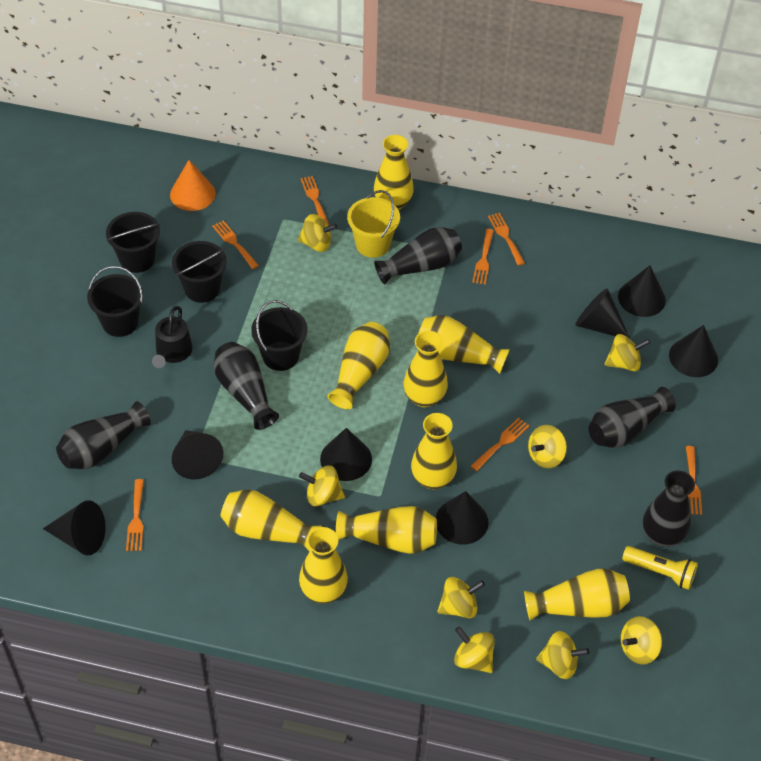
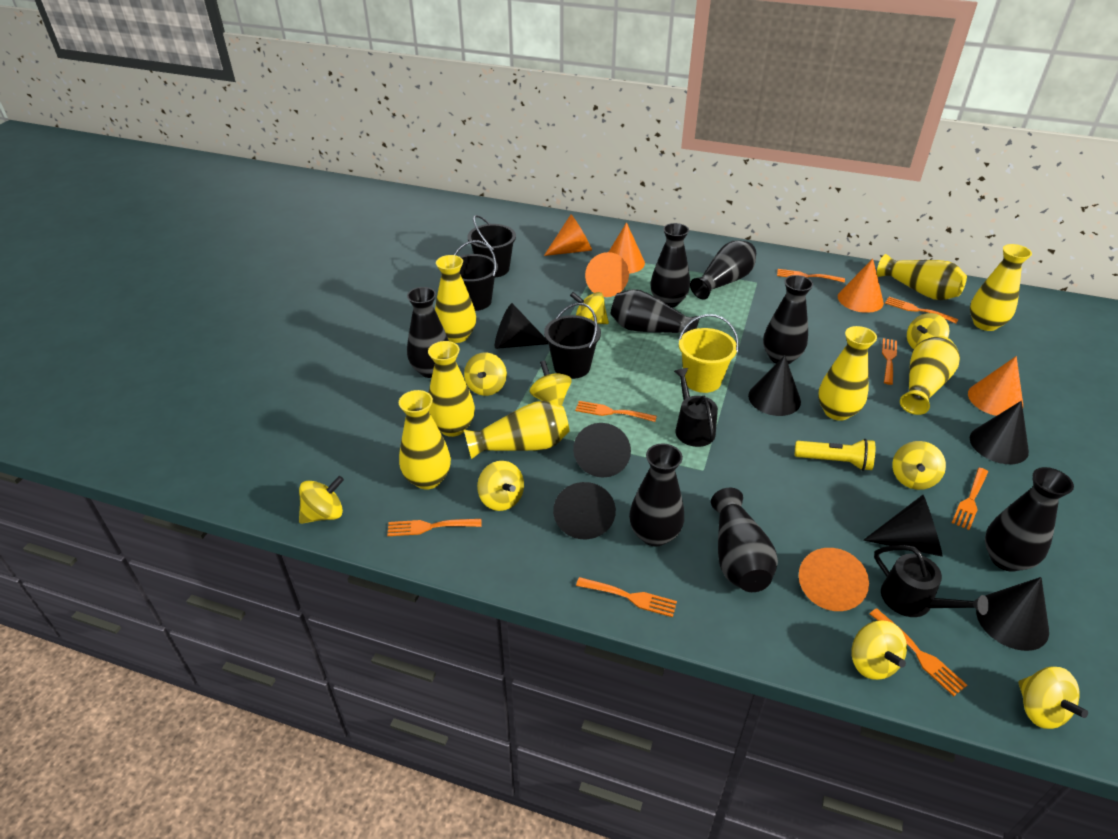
black bucket: 4 -> 3
black vase: 5 -> 8
black watering can: 1 -> 2
orange cone: 1 -> 6
orange fork: 7 -> 8
yellow spinning top: 8 -> 9
yellow vase: 9 -> 8

